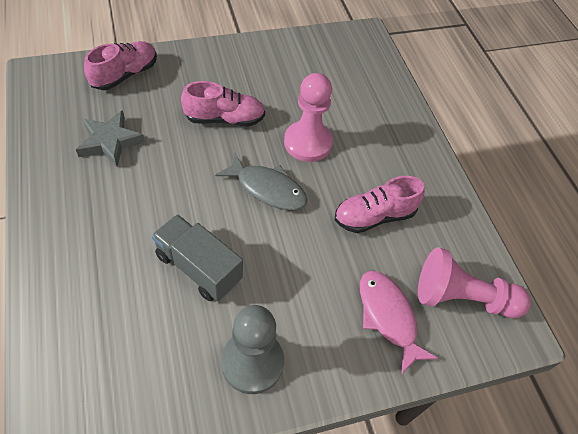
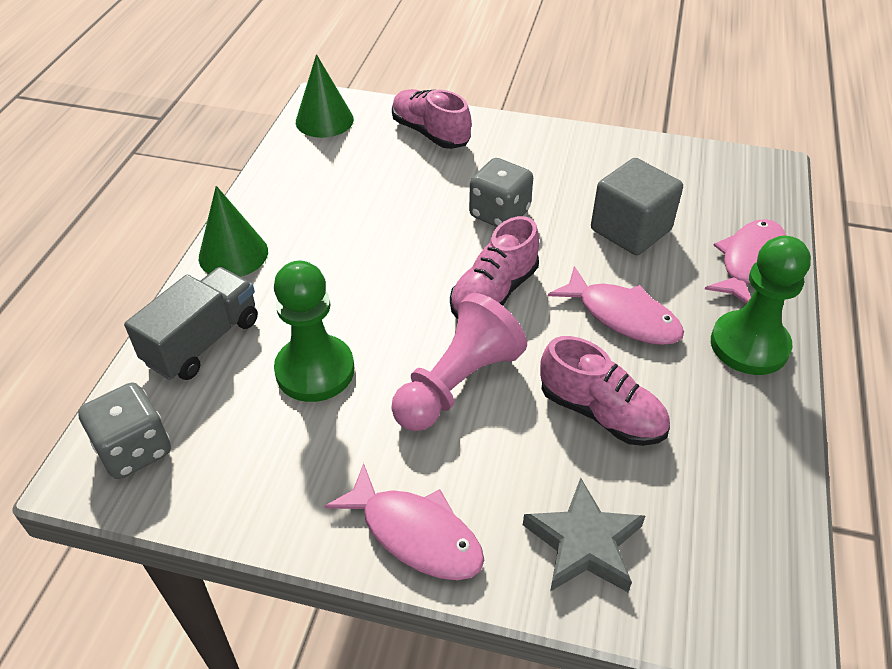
green cone: 0 -> 2
green pawn: 0 -> 2
grey cube: 0 -> 1
grey dice: 0 -> 2
grey fish: 1 -> 0
grey pawn: 1 -> 0
pink fish: 1 -> 3
pink pawn: 2 -> 1

